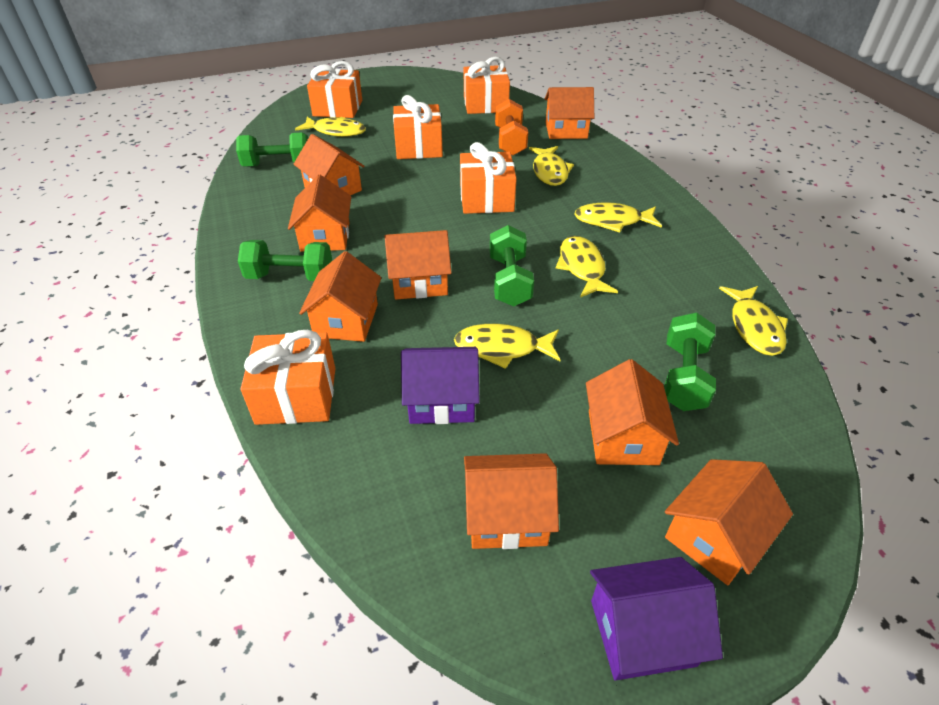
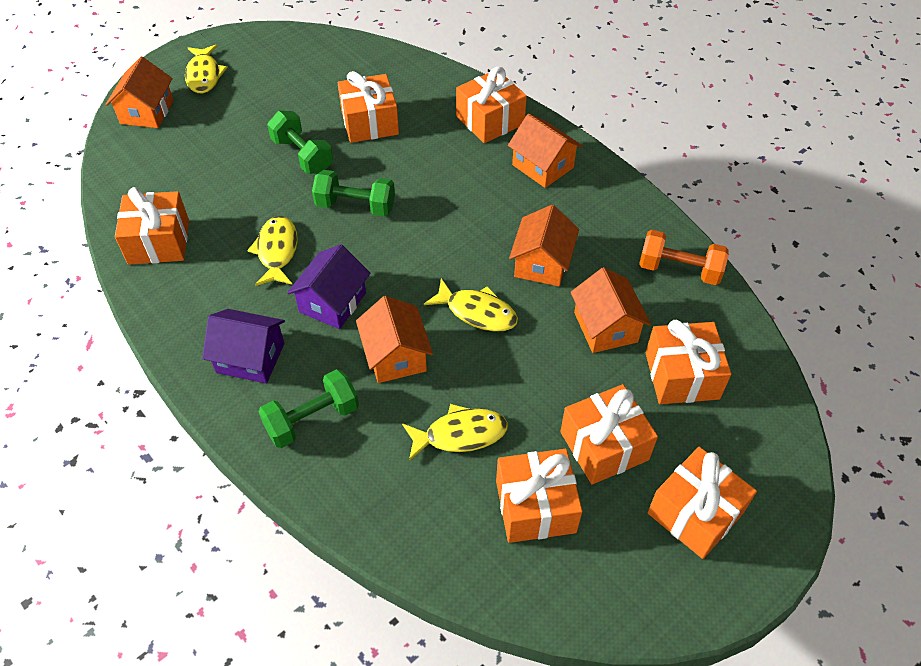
green dumbbell: 4 -> 3
orange gift: 5 -> 7
orange house: 8 -> 5
yellow fish: 6 -> 4

